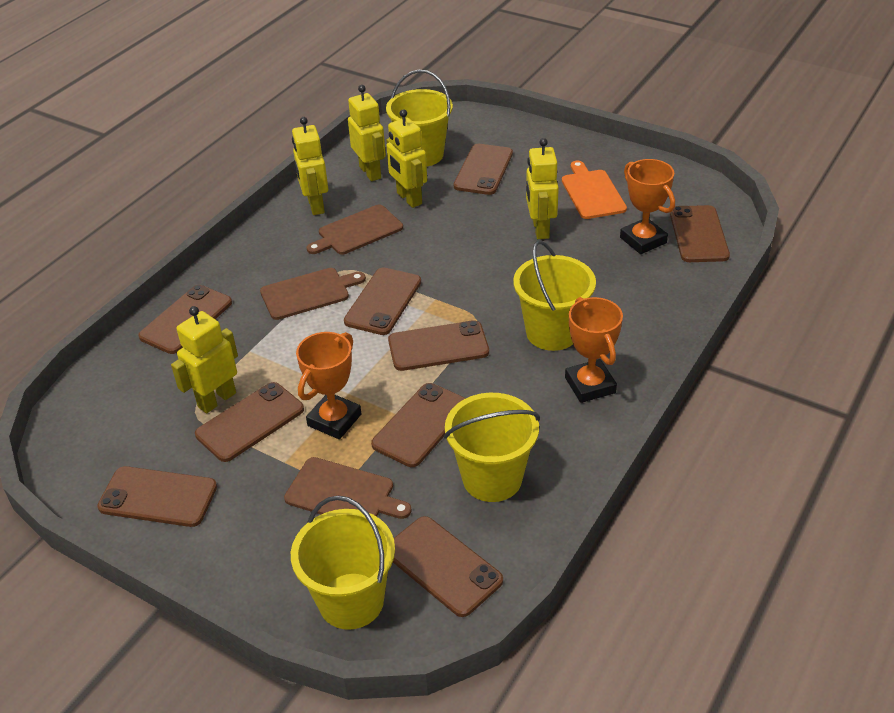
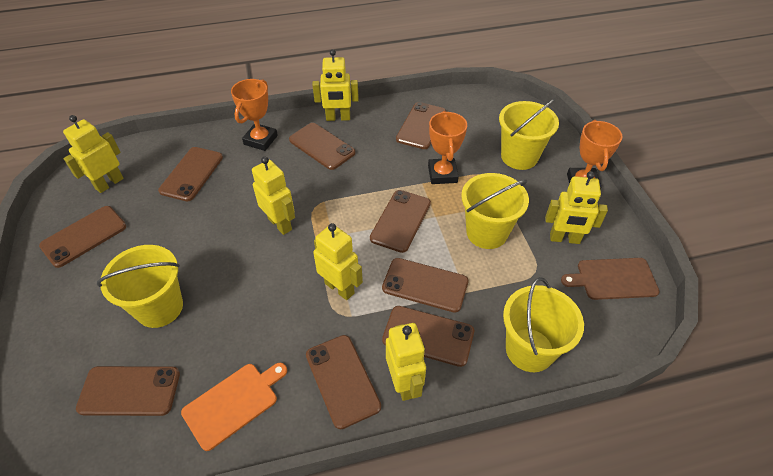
brown cutting board: 3 -> 1
yellow robot: 5 -> 6

